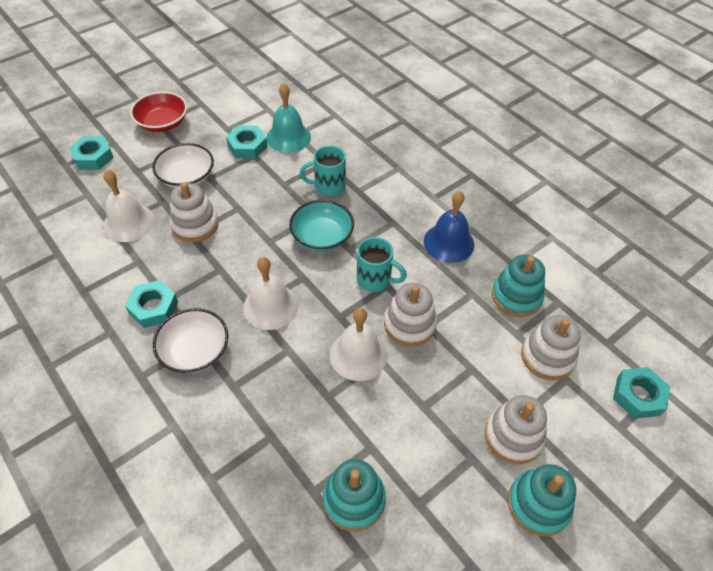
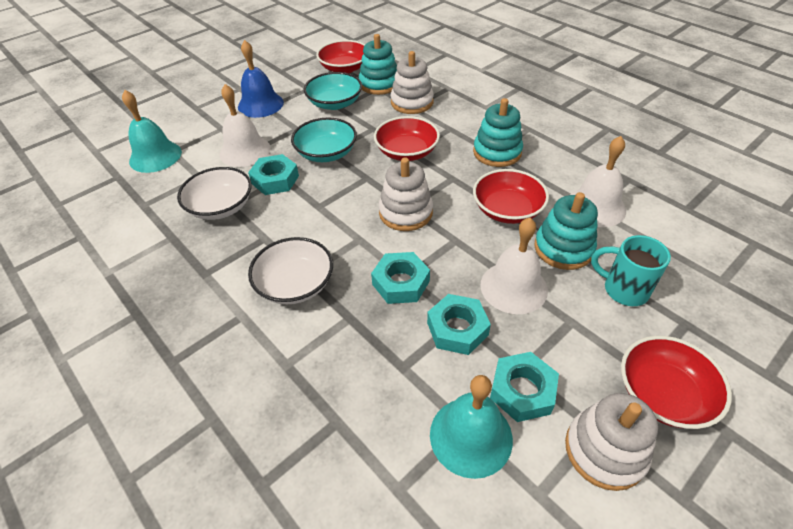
red bowl: 1 -> 4
turquoise bell: 1 -> 2
turquoise bowl: 1 -> 2
turquoise mug: 2 -> 1
white stacking toy: 4 -> 3

